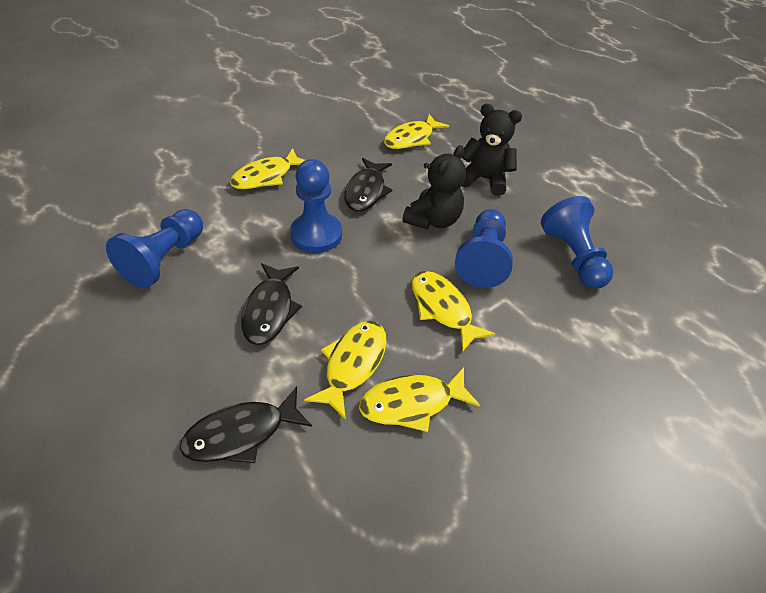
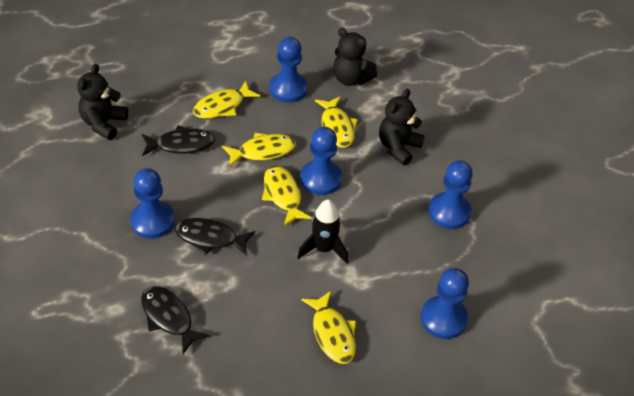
black rocket: 0 -> 1
black teddy bear: 2 -> 3
blue pawn: 4 -> 5

